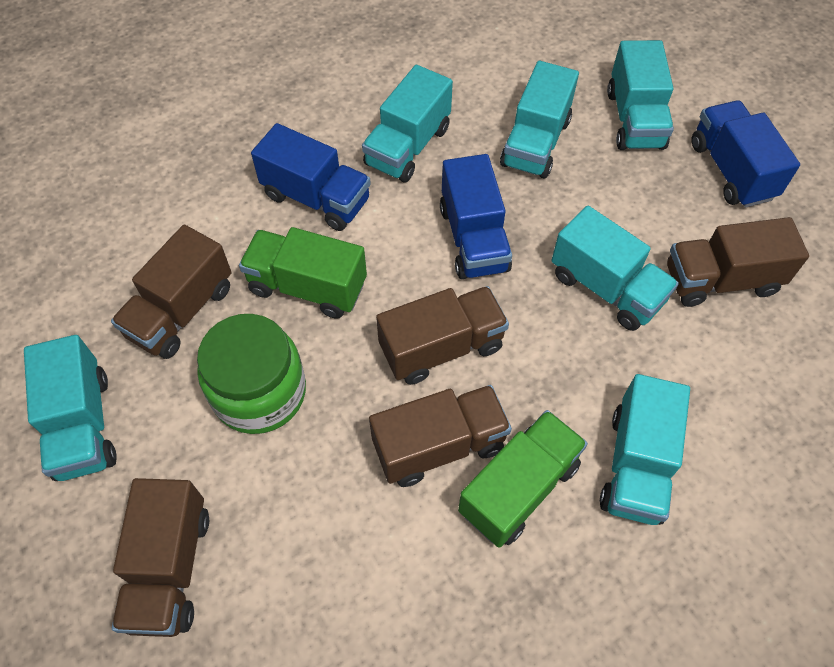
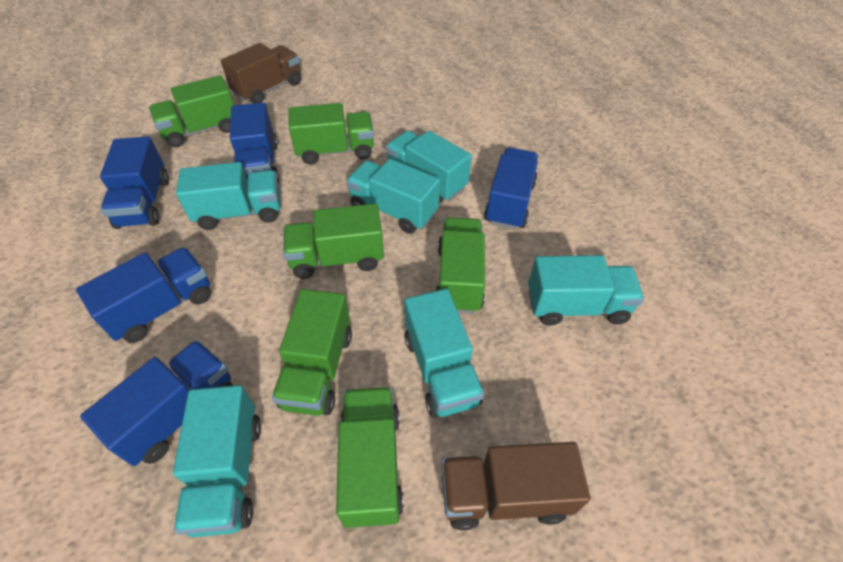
blue truck: 3 -> 5
brown truck: 5 -> 2
green jar: 1 -> 0
green truck: 2 -> 6

